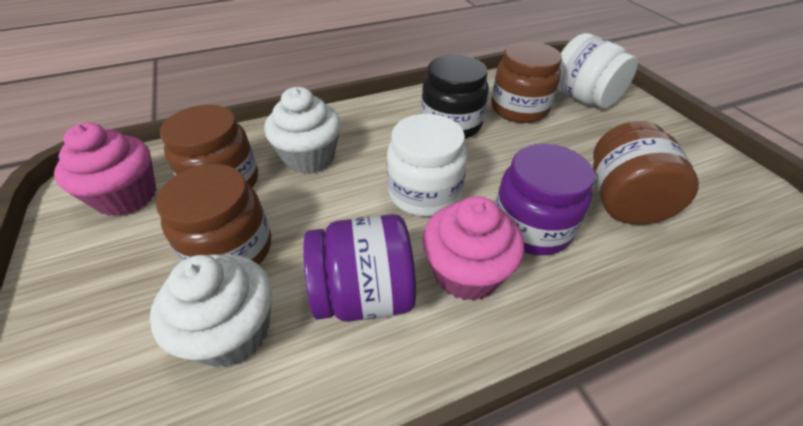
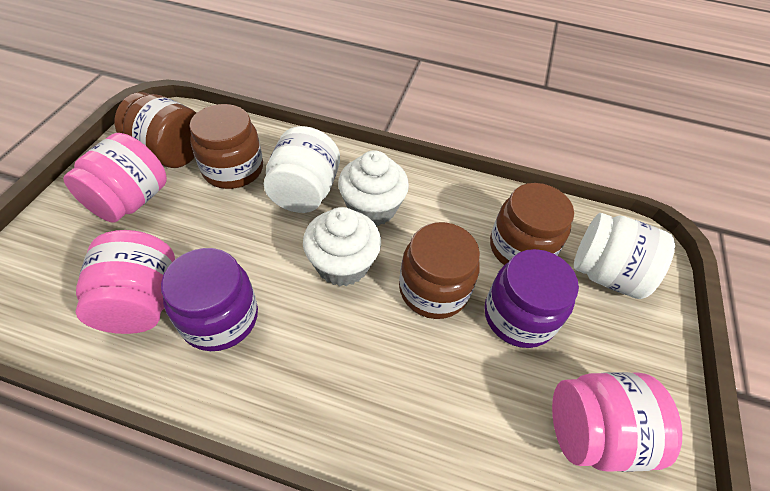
black jar: 1 -> 0
pink cupcake: 2 -> 0
pink jar: 0 -> 3

